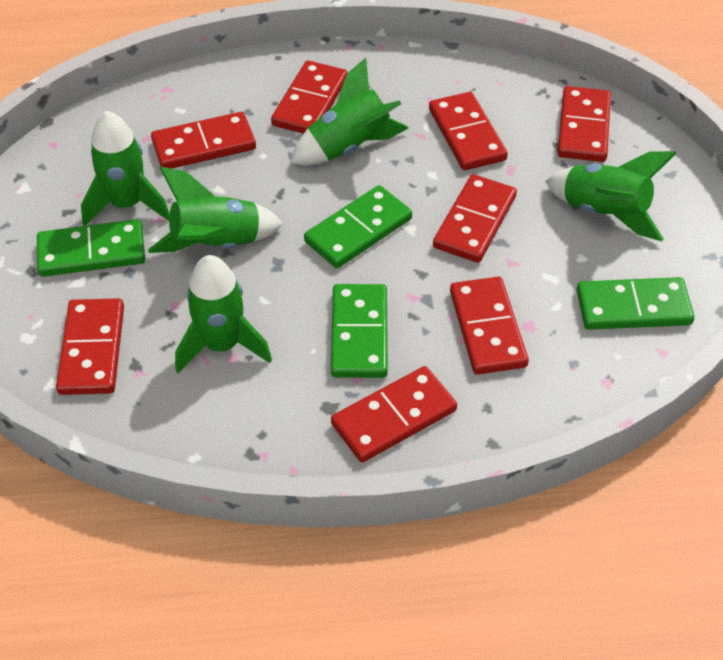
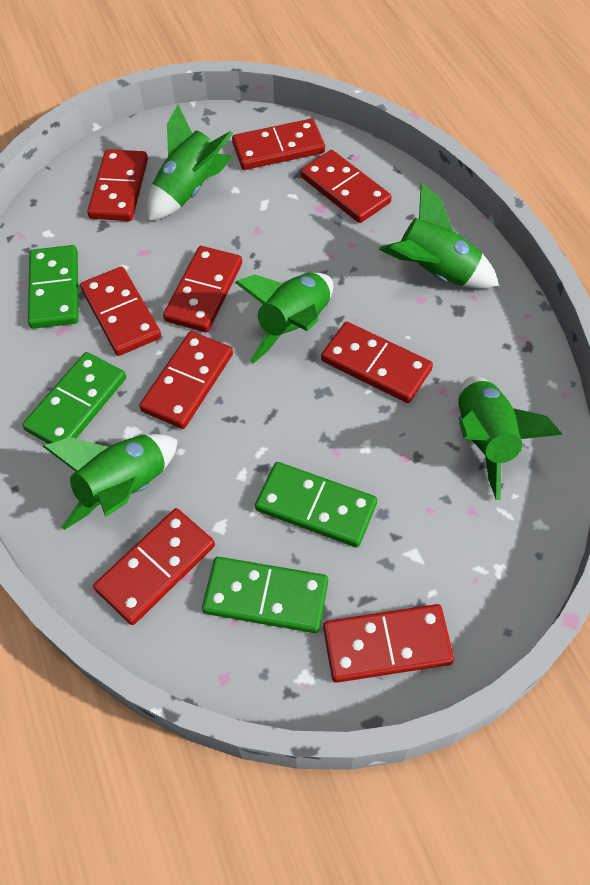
red domino: 8 -> 9

